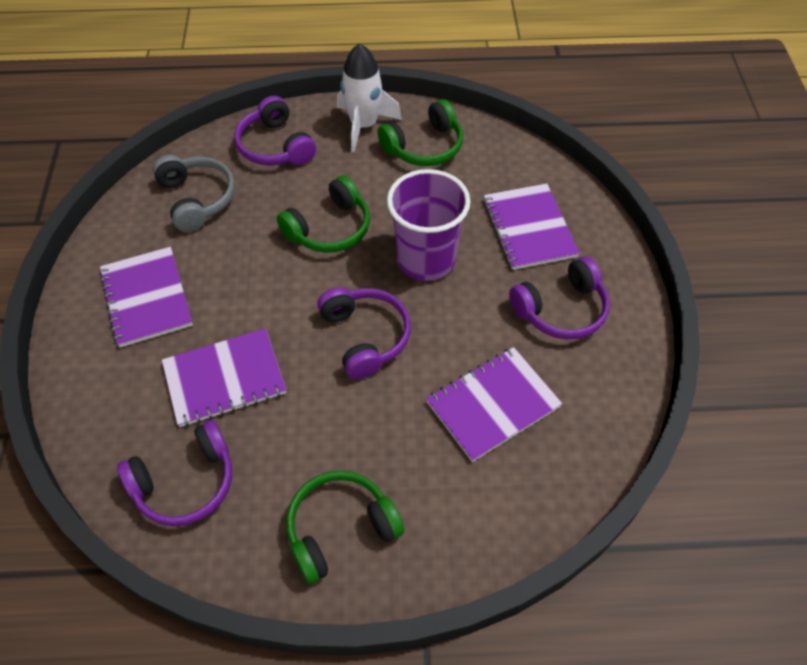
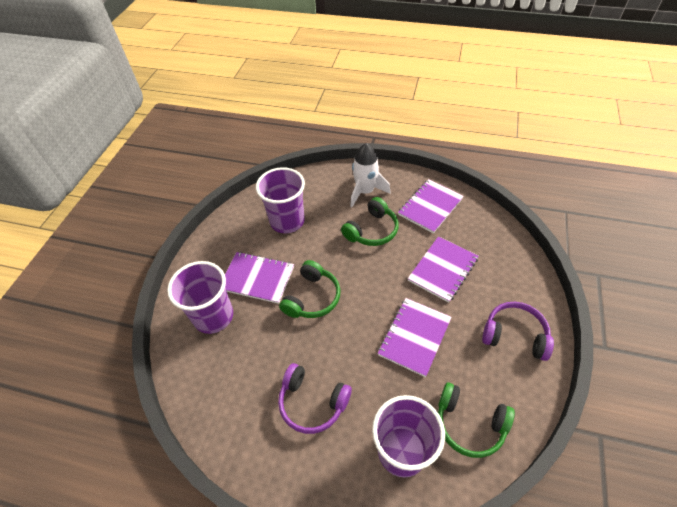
grey headphones: 1 -> 0
purple cup: 1 -> 3
purple headphones: 4 -> 2

